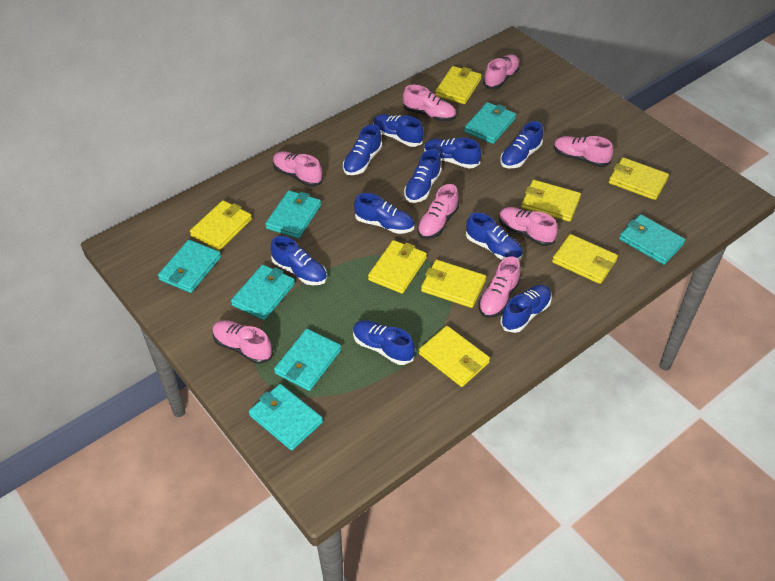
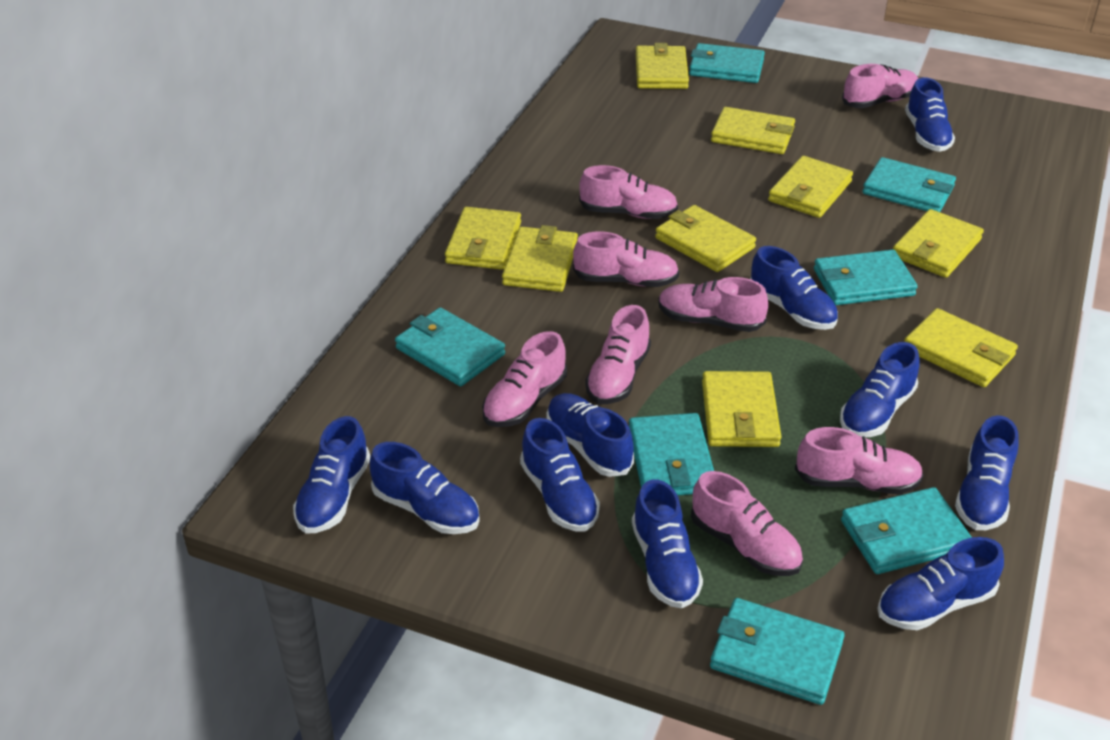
yellow wallet: 8 -> 9

